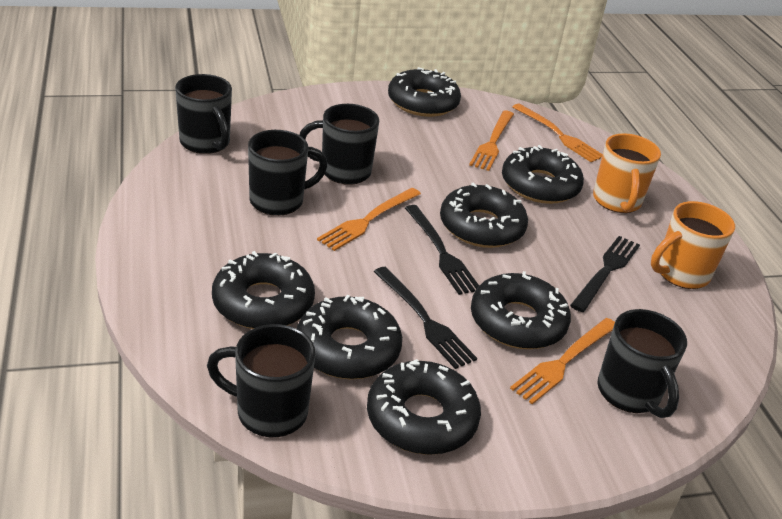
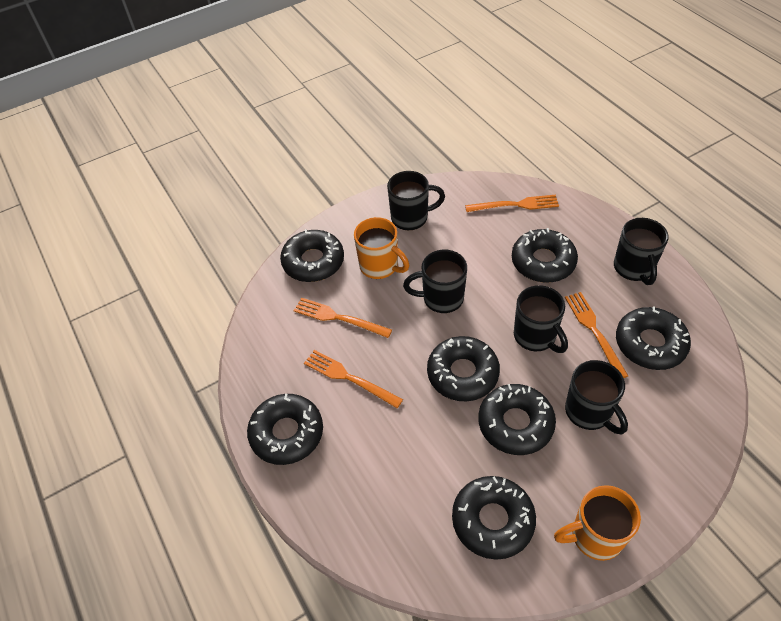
black fork: 3 -> 0

